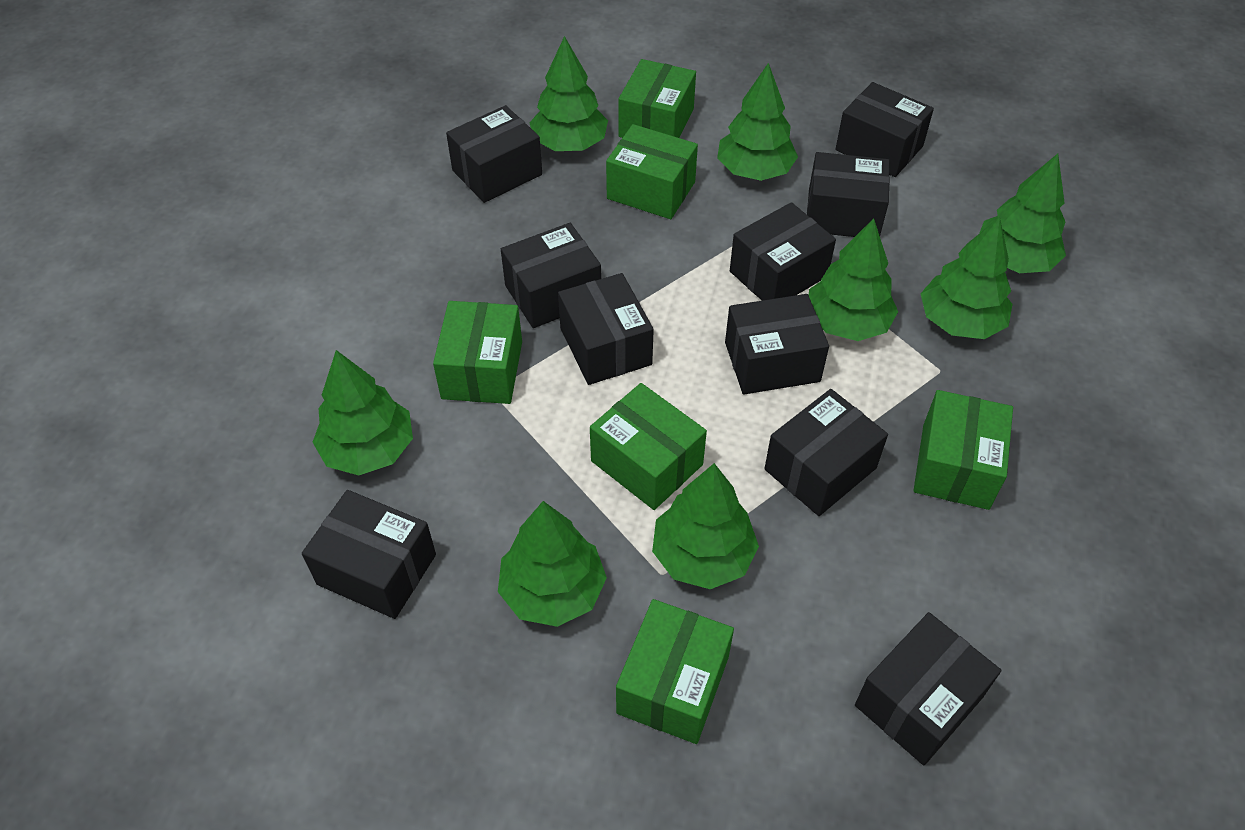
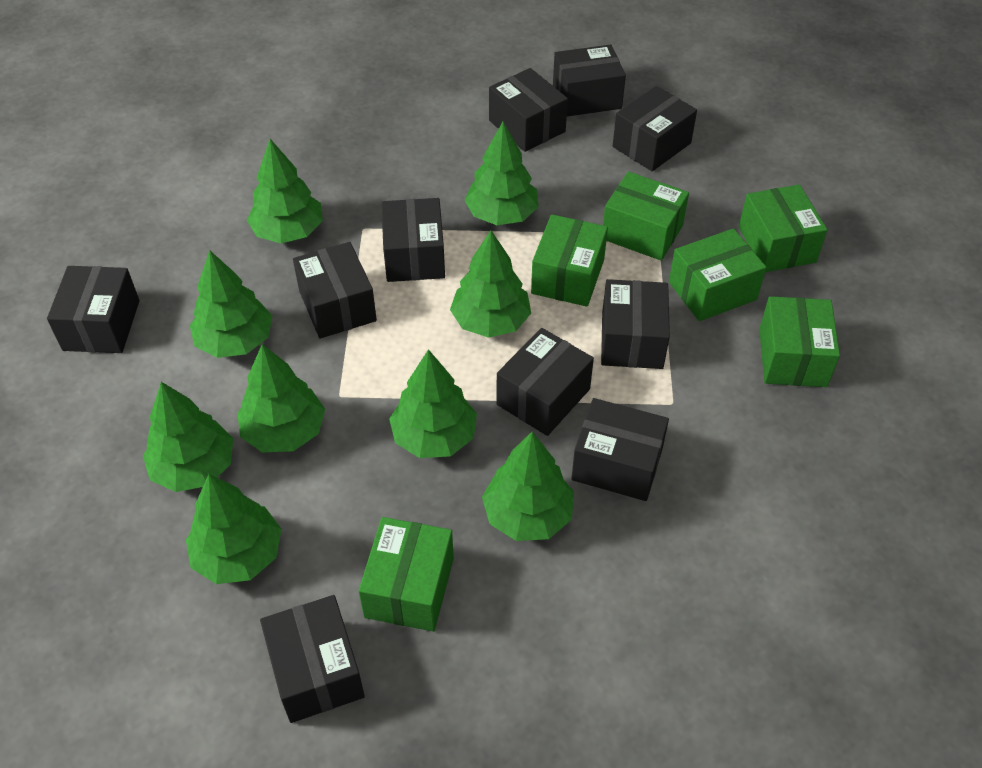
green tree: 8 -> 9

